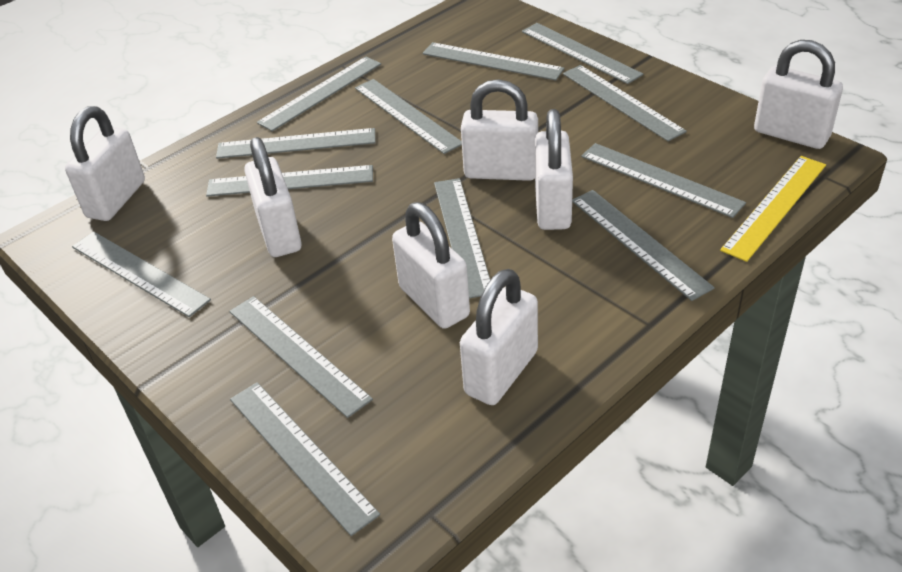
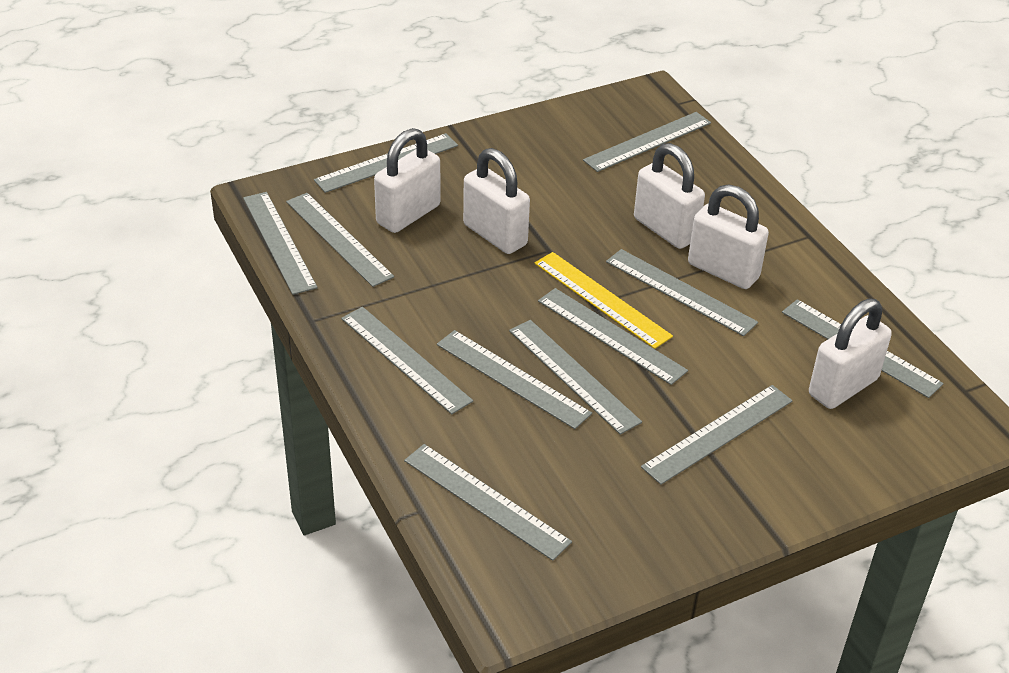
grey ruler: 13 -> 12
white padlock: 7 -> 5

